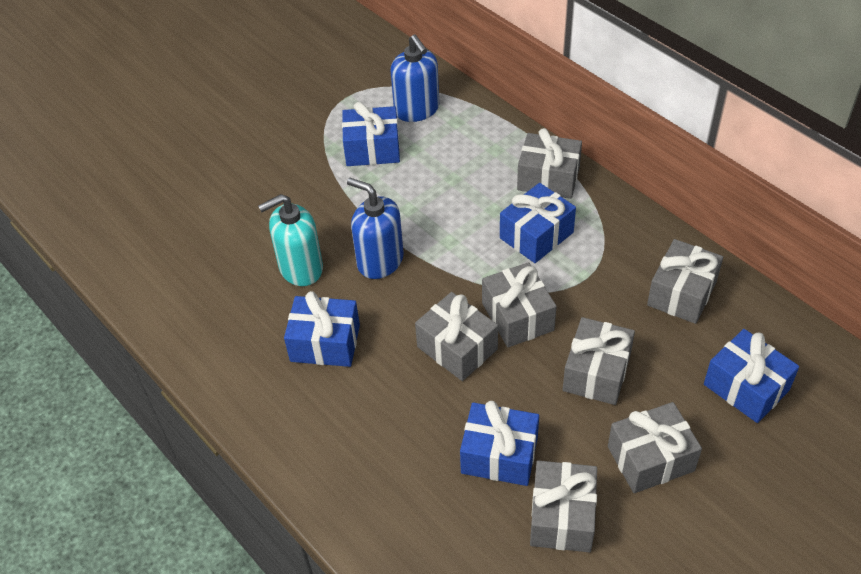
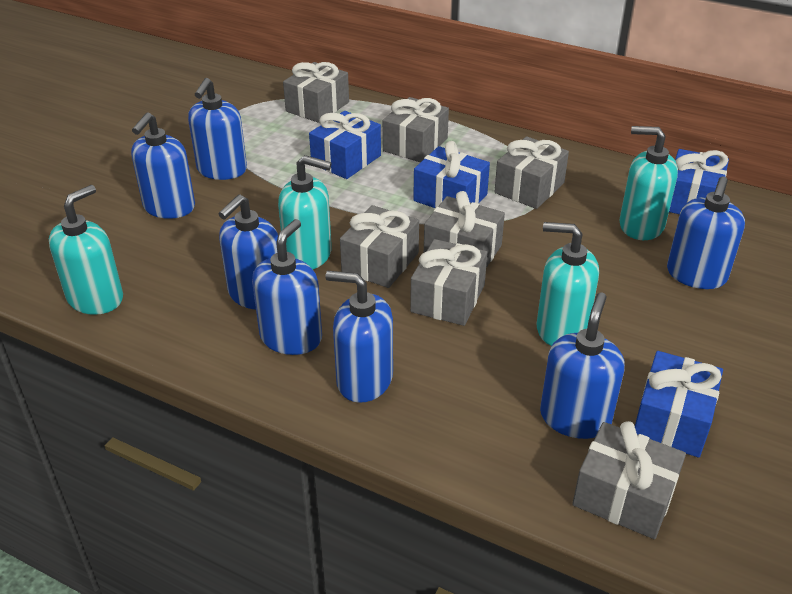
blue gift: 5 -> 4
blue soap dispenser: 2 -> 7
turquoise soap dispenser: 1 -> 4

